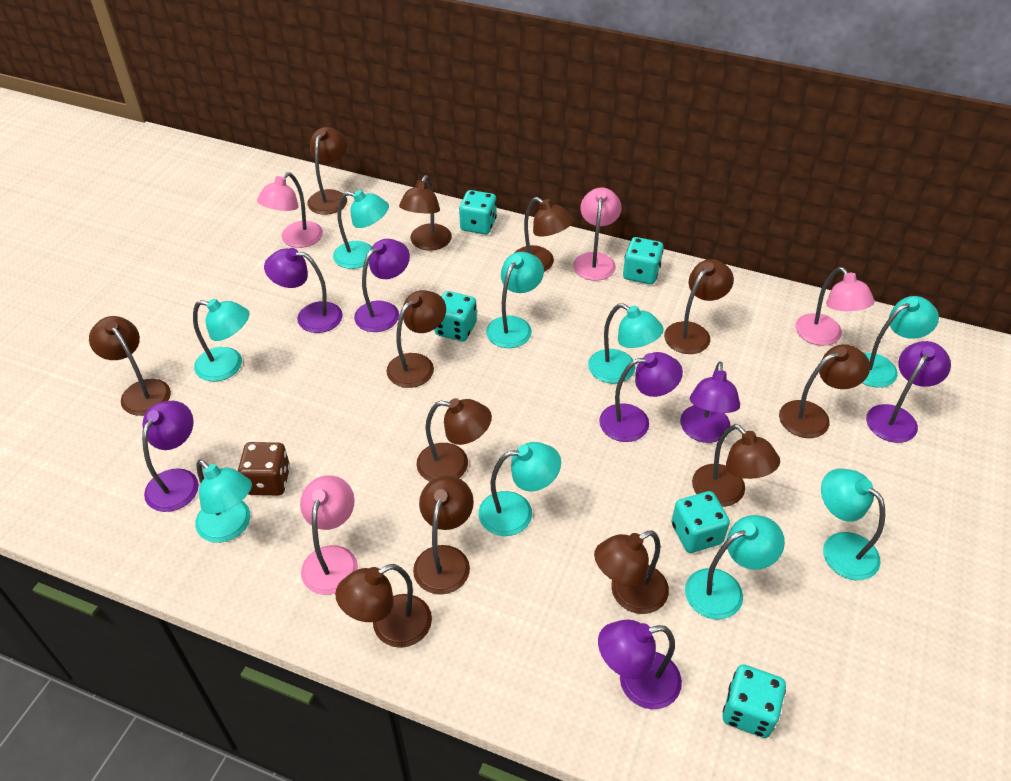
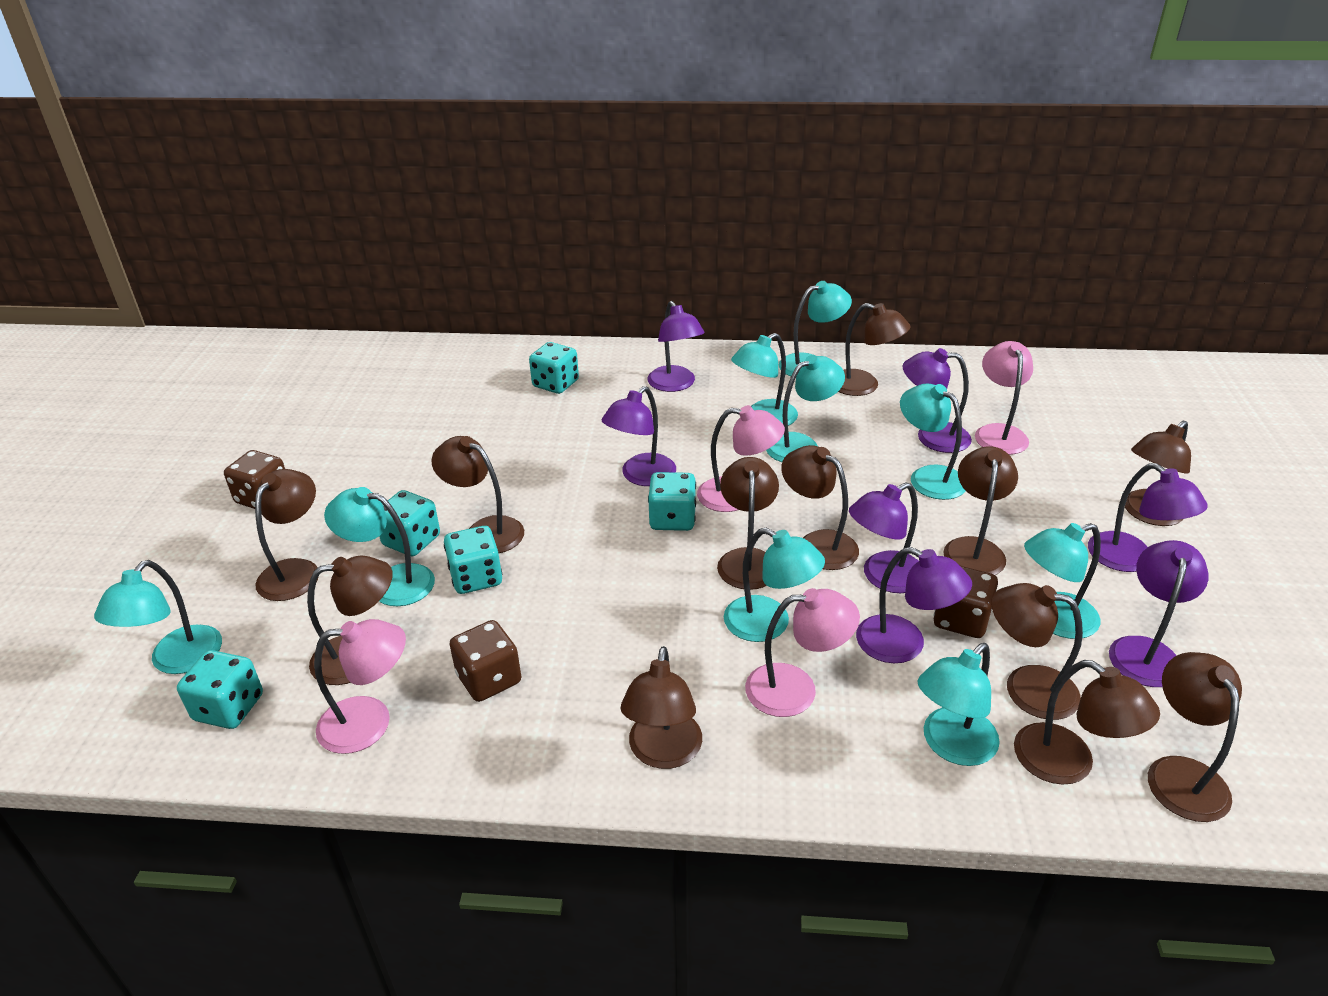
brown dice: 1 -> 3

